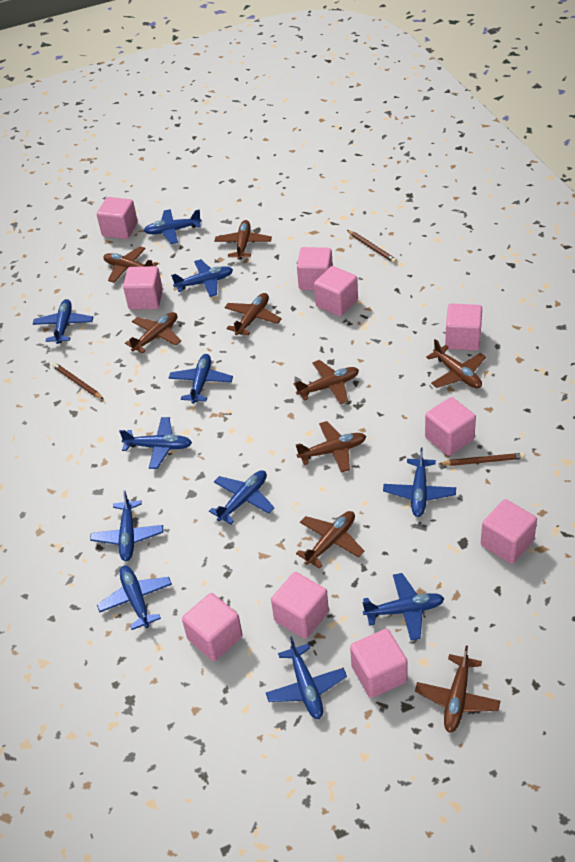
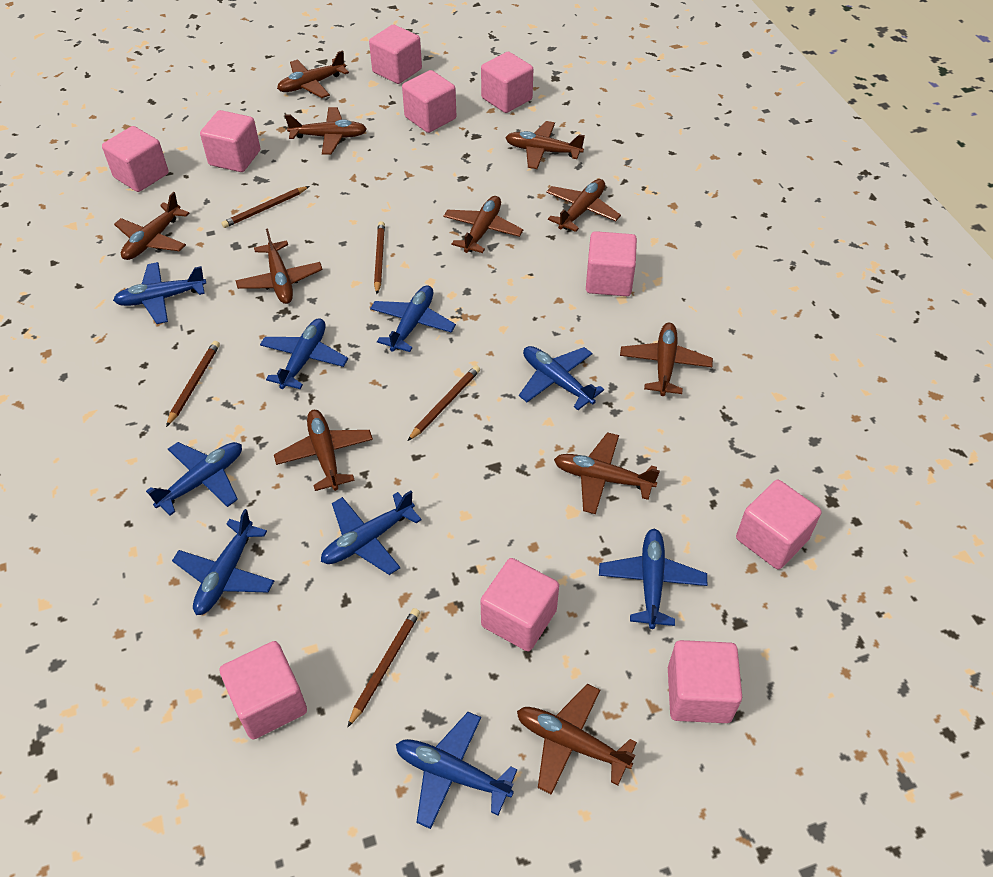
blue plane: 11 -> 9
brown pencil: 3 -> 5
brown plane: 9 -> 11

